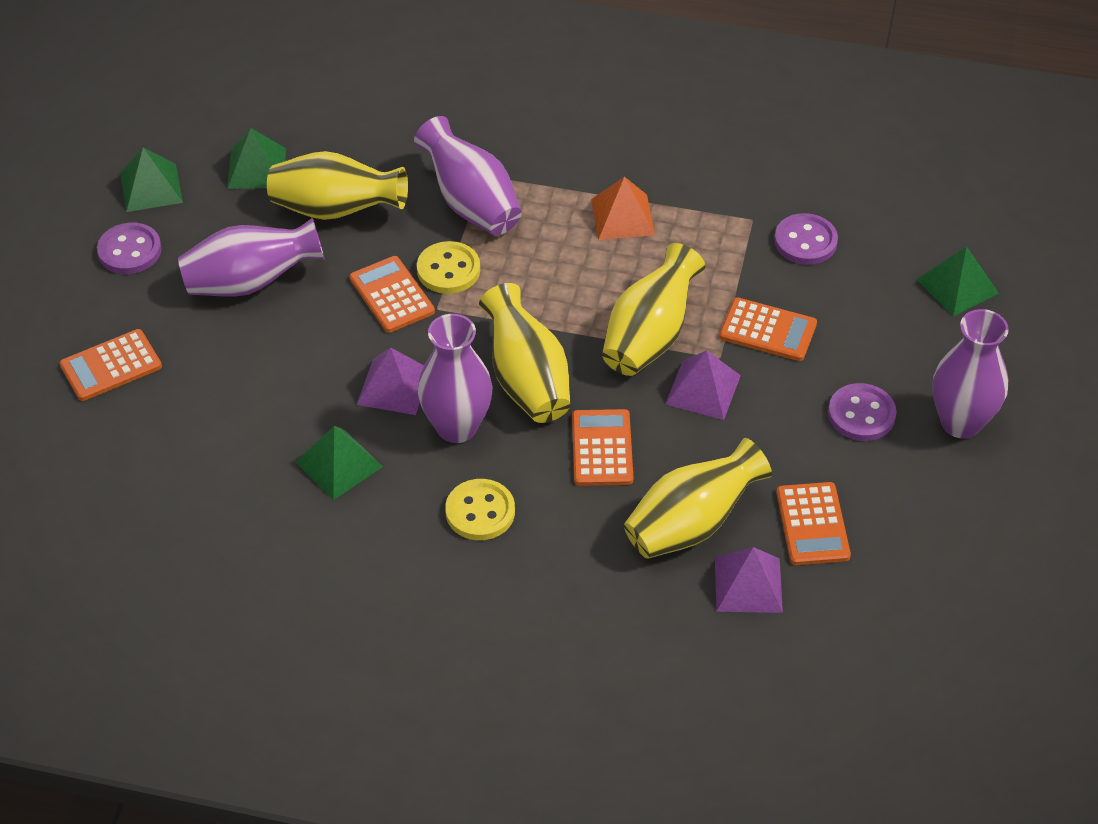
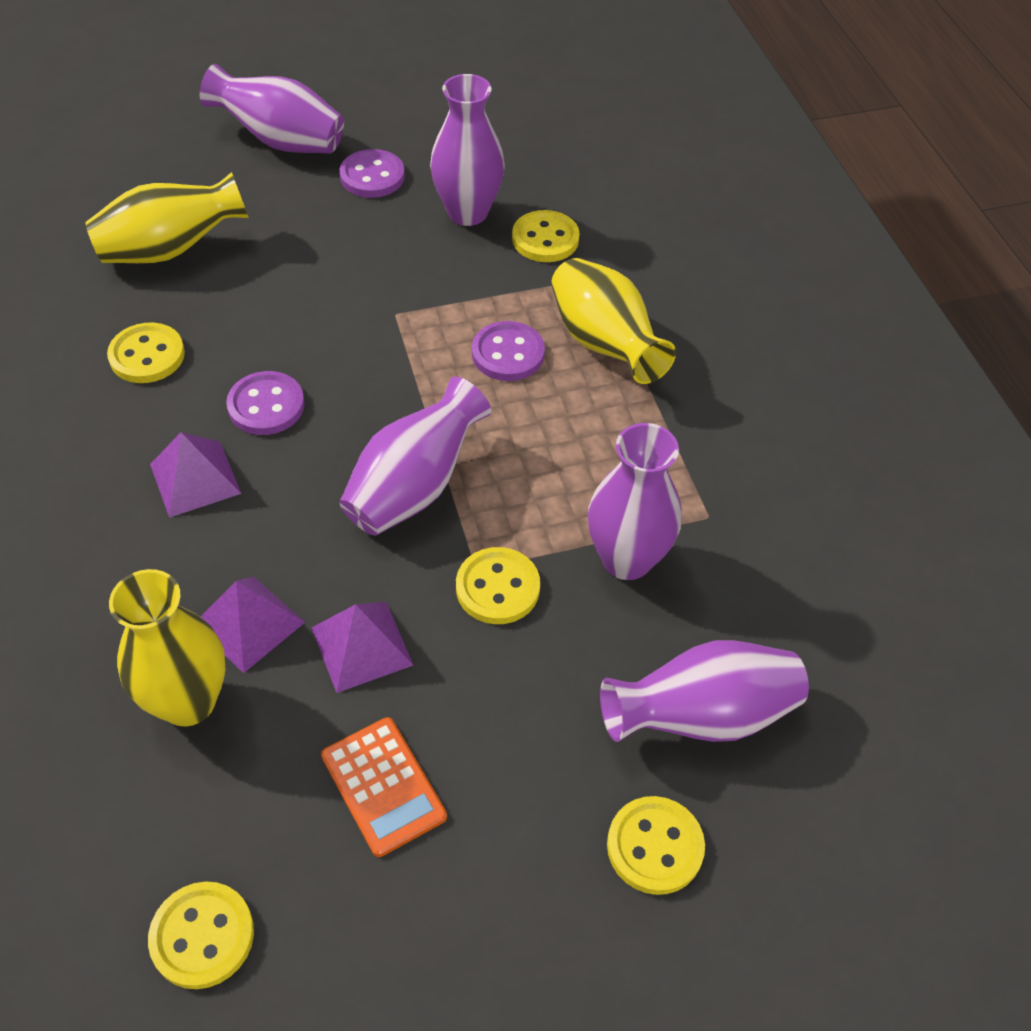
green pyramid: 4 -> 0
orange calculator: 5 -> 1
orange pyramid: 1 -> 0
purple vase: 4 -> 5
yellow button: 2 -> 5
yellow vase: 4 -> 3

